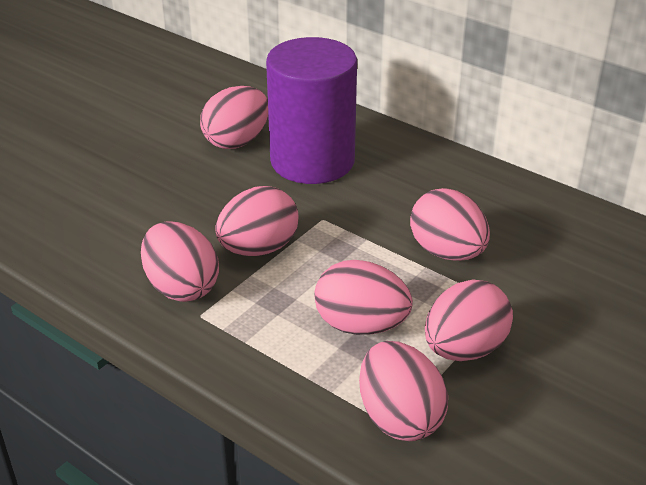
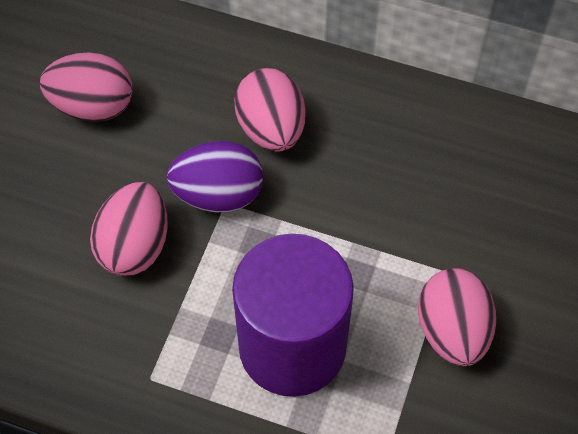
pink egg: 7 -> 4
purple egg: 0 -> 1

